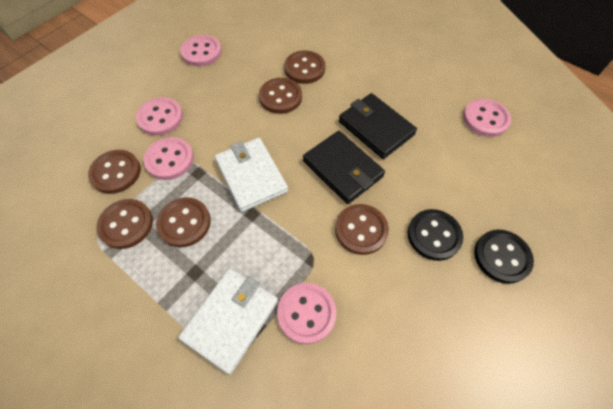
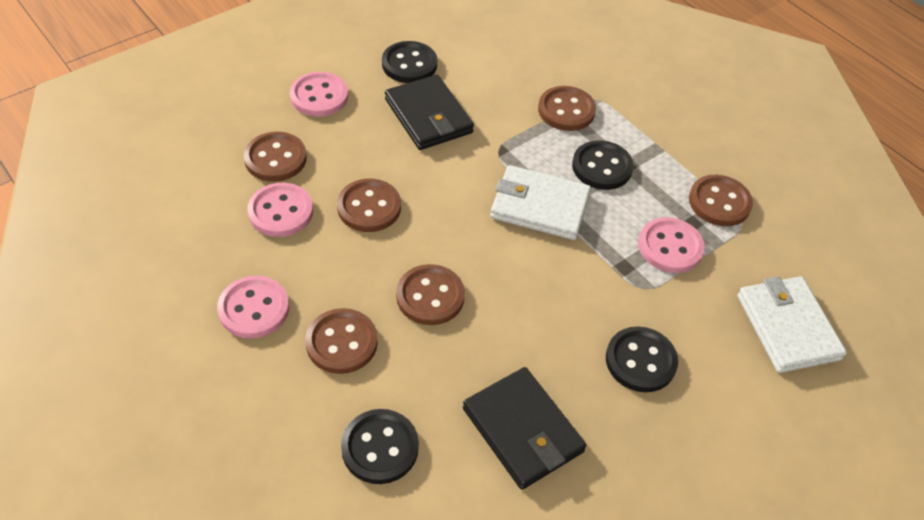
black button: 2 -> 4
pink button: 5 -> 4

